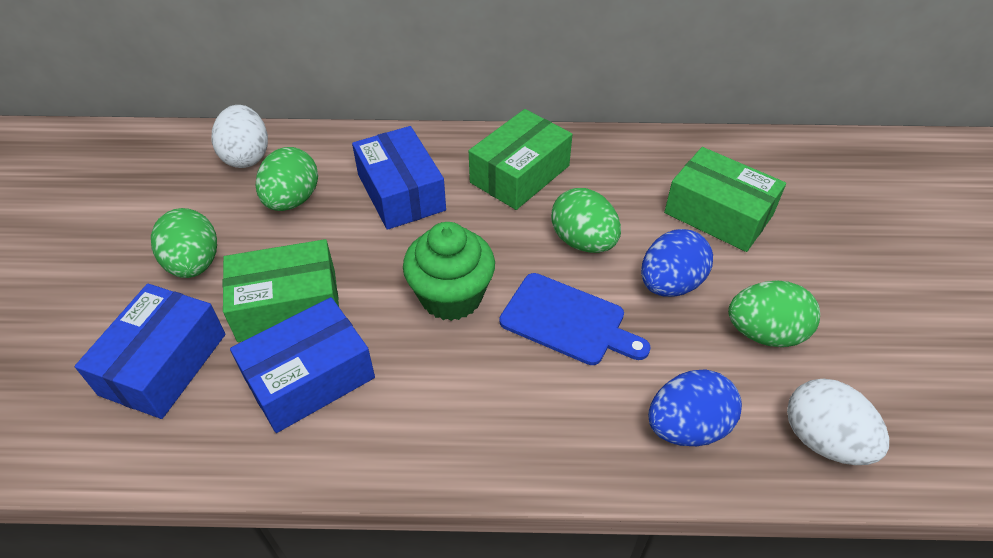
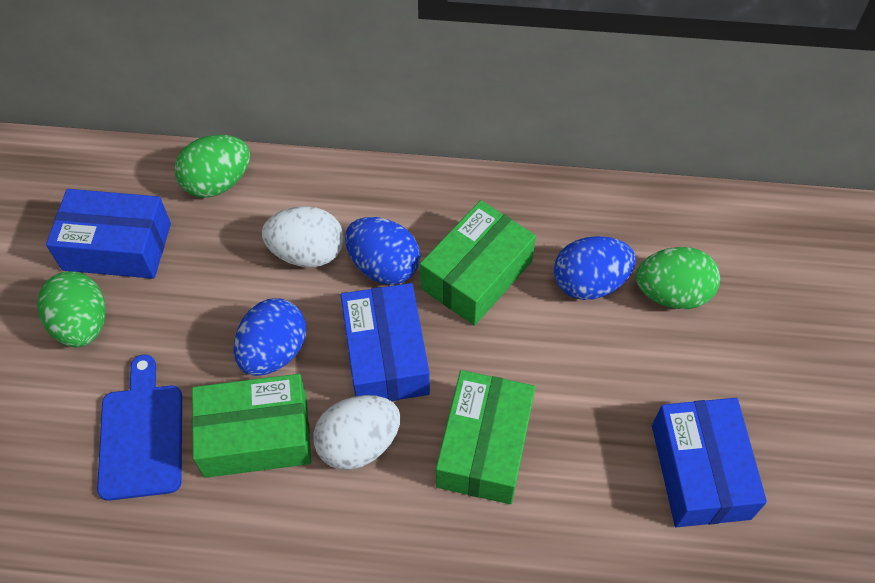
blue egg: 2 -> 3
green cupcake: 1 -> 0
green egg: 4 -> 3

